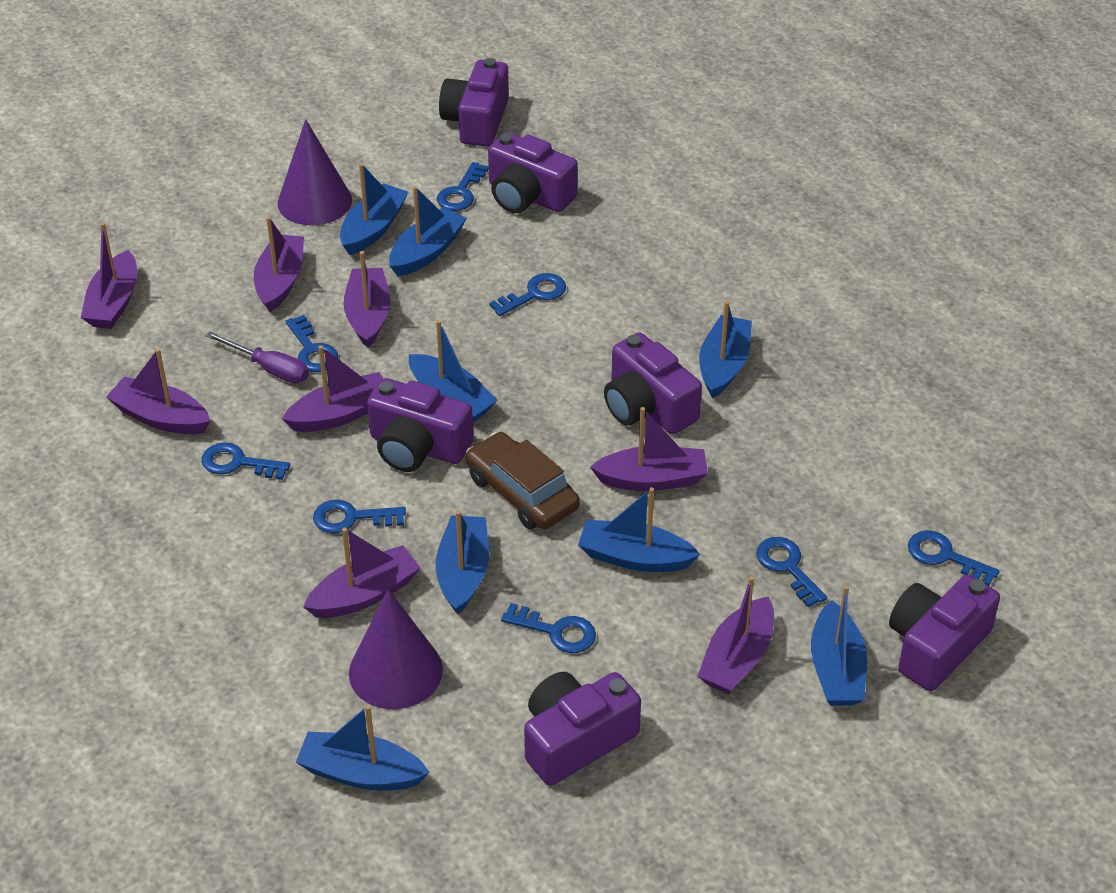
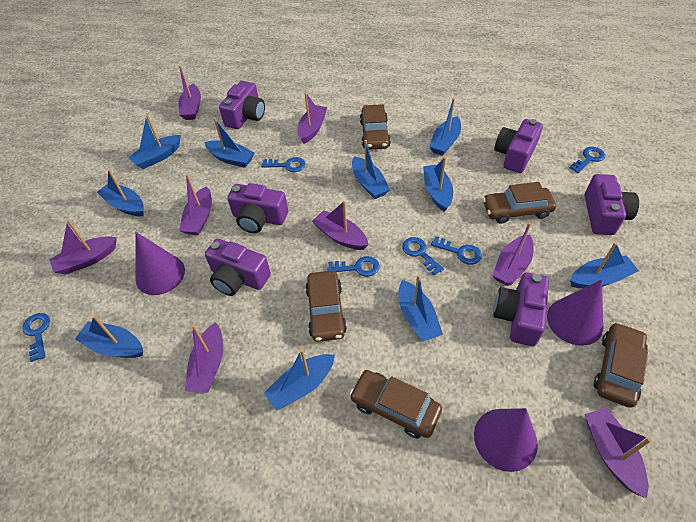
blue boat: 8 -> 10
blue key: 8 -> 6
brown car: 1 -> 5
purple cone: 2 -> 3
purple screwdriver: 1 -> 0

